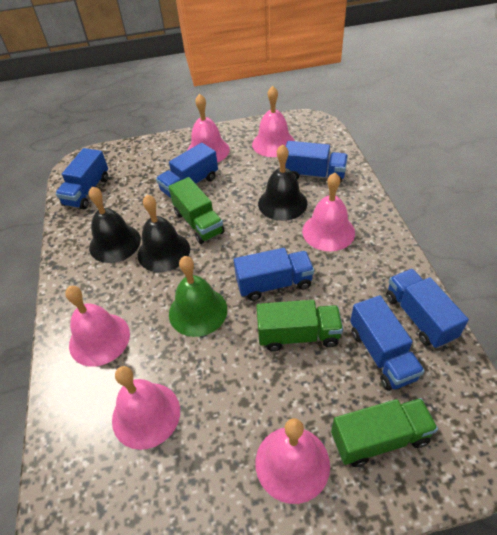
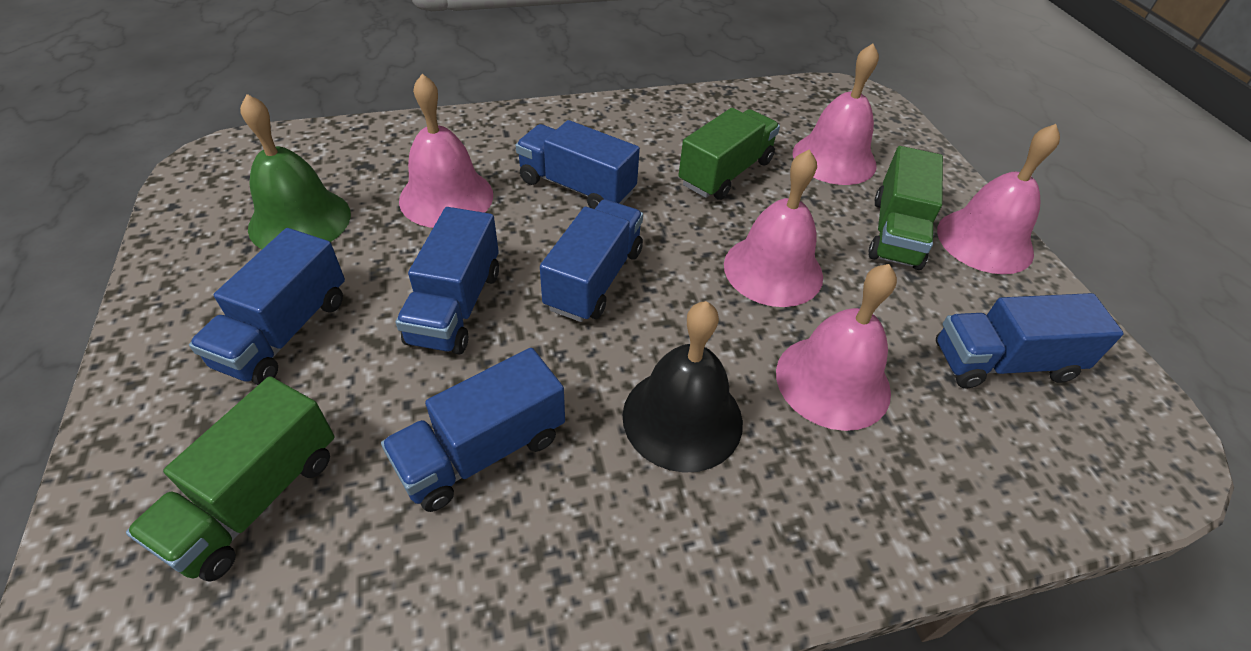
black bell: 3 -> 1
pink bell: 6 -> 5

